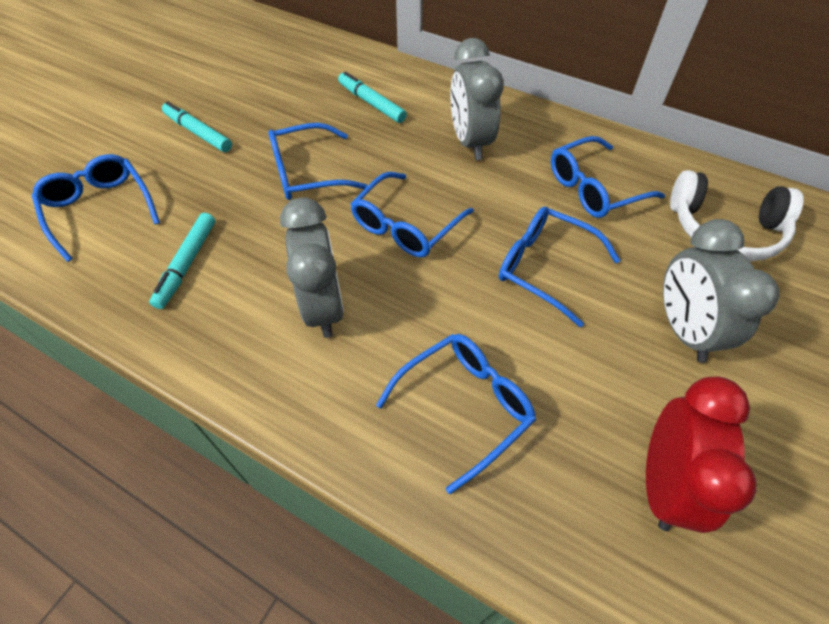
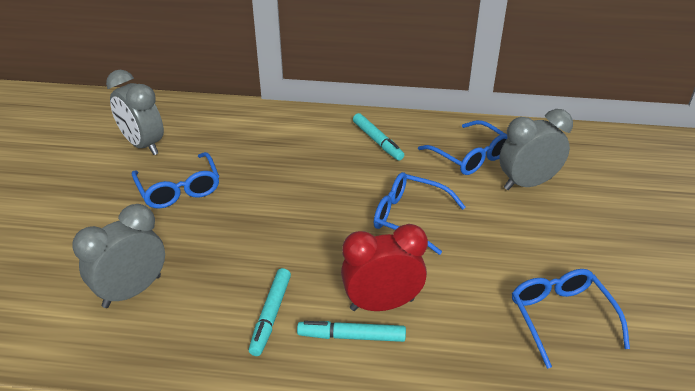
blue glasses: 6 -> 4
white headphones: 1 -> 0

